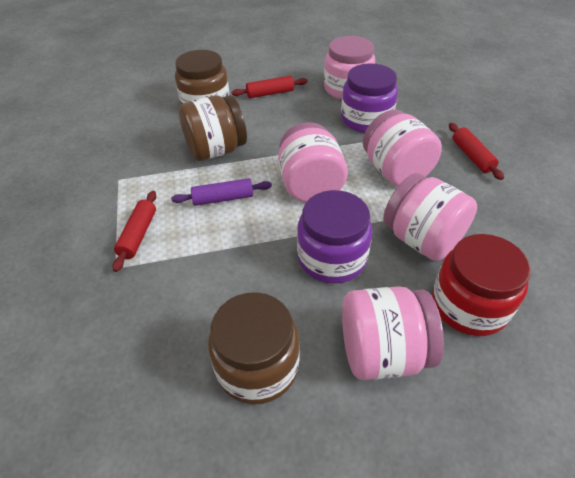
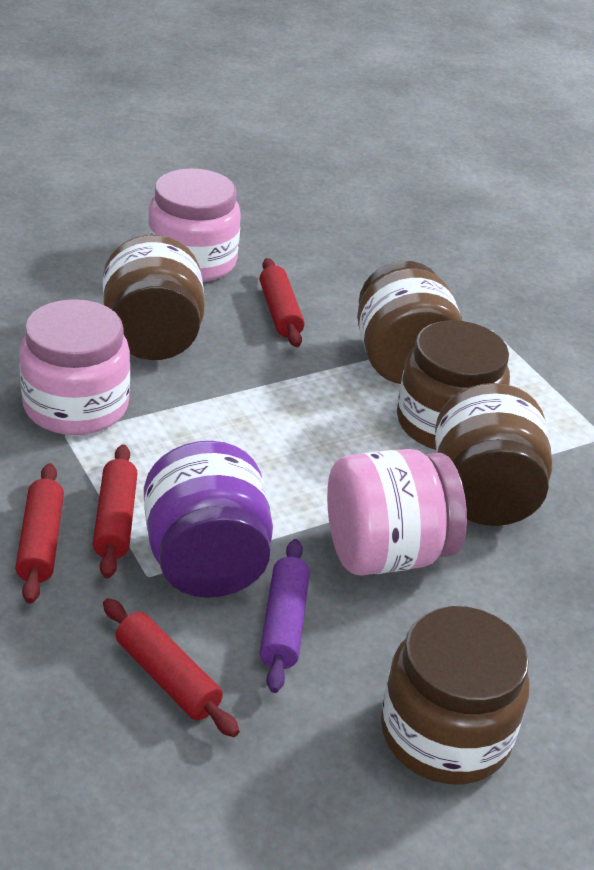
brown jar: 3 -> 5
pink jar: 5 -> 3
purple jar: 2 -> 1
red jar: 1 -> 0
red rolling pin: 3 -> 4

